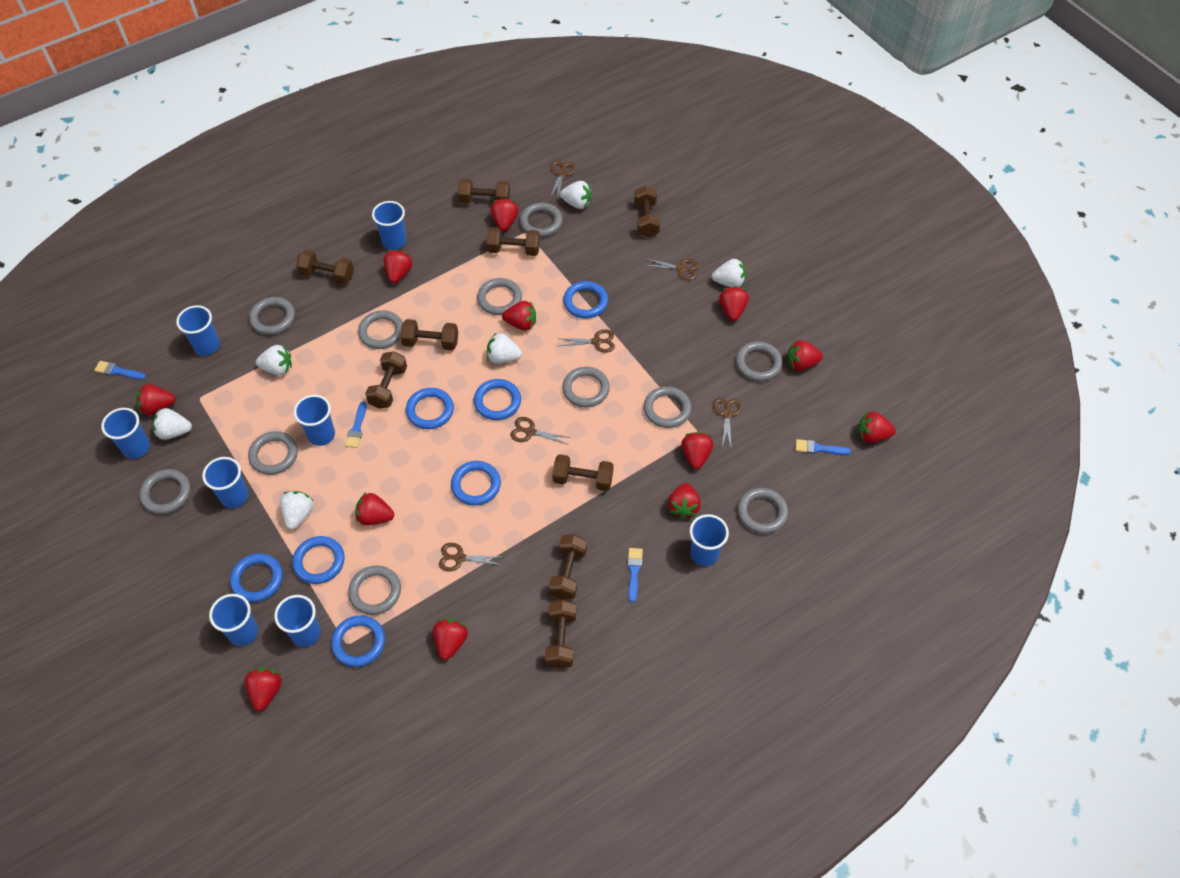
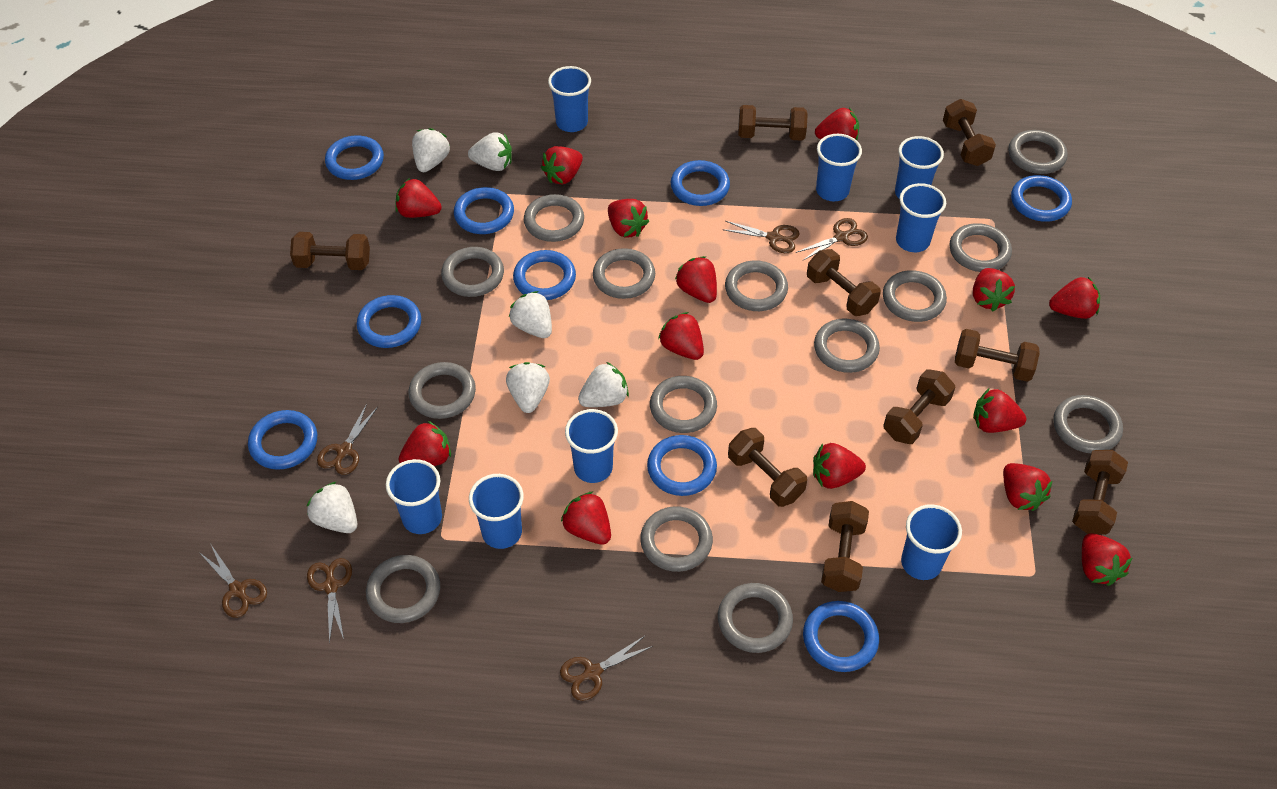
blue brush: 4 -> 0
blue ring: 7 -> 9
grey ring: 11 -> 14
red strawberry: 12 -> 14

